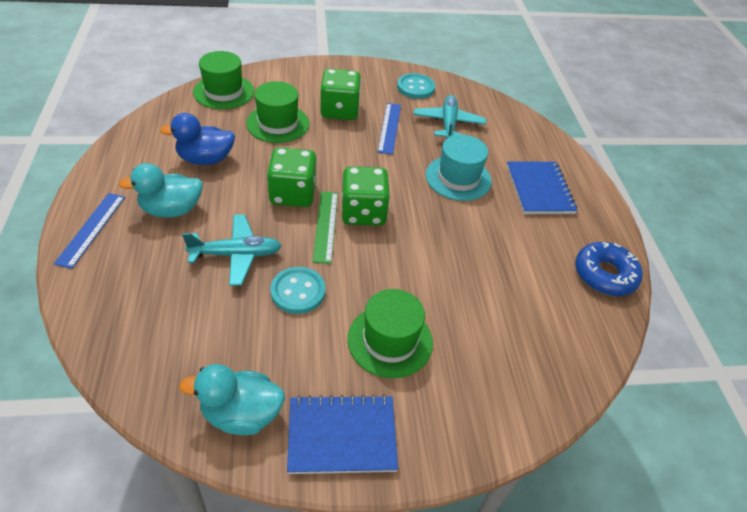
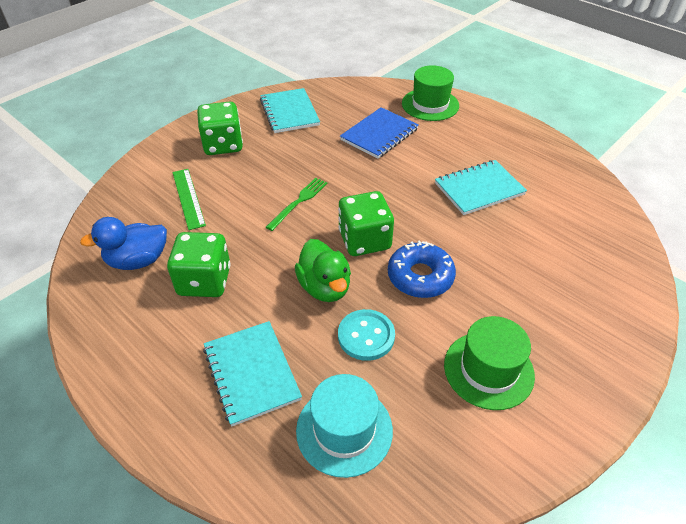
blue notebook: 2 -> 1
blue ruler: 2 -> 0
green duck: 0 -> 1
green fork: 0 -> 1
green hat: 3 -> 2
turquoise button: 2 -> 1
turquoise duck: 2 -> 0
turquoise notebook: 0 -> 3
turquoise plane: 2 -> 0

